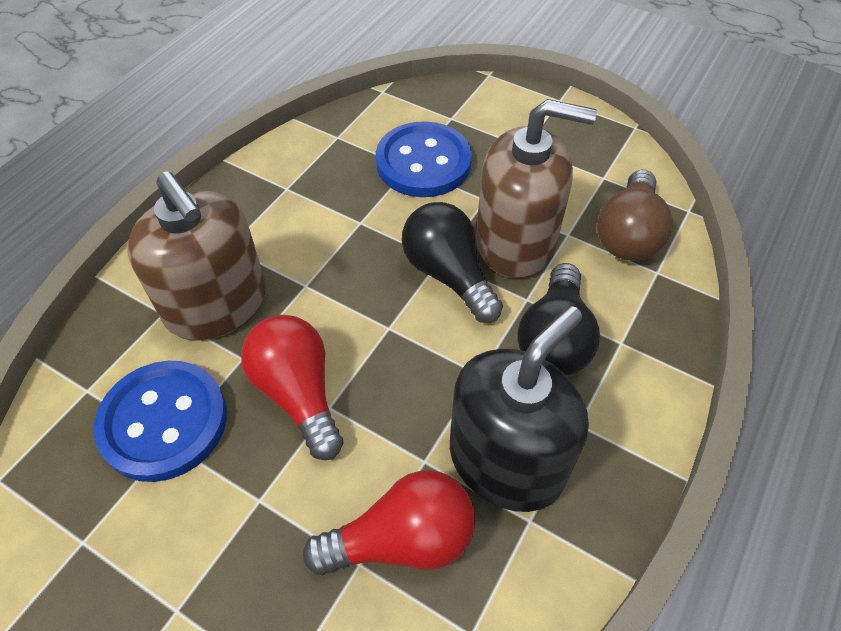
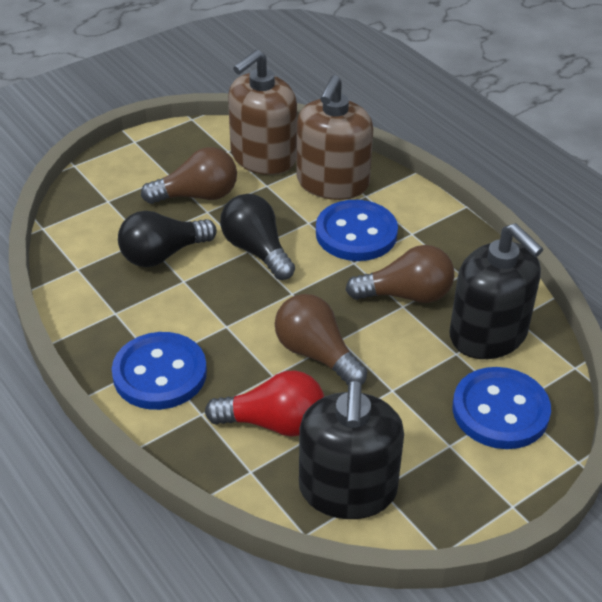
black soap dispenser: 1 -> 2
blue button: 2 -> 3
brown light bulb: 1 -> 3
red light bulb: 2 -> 1

